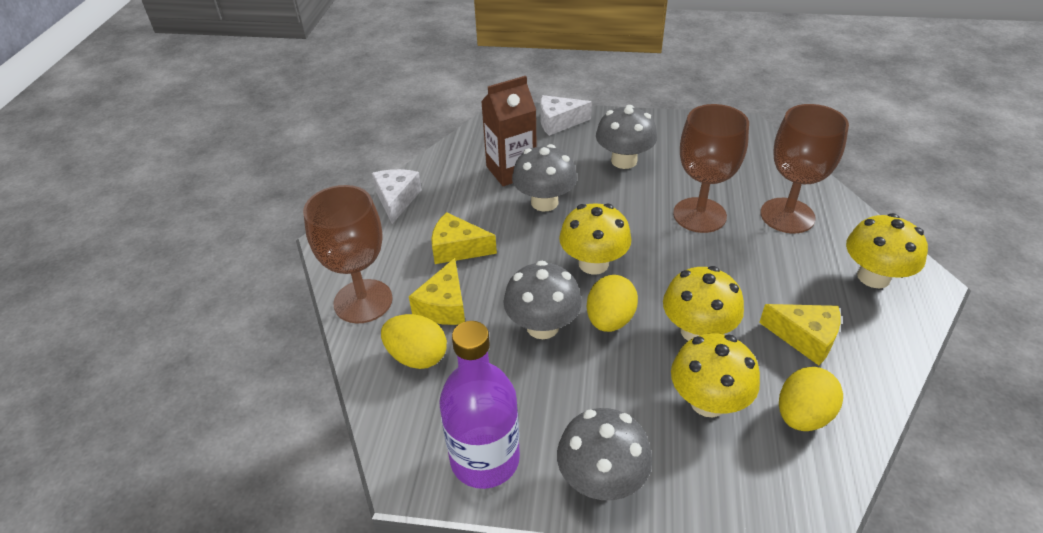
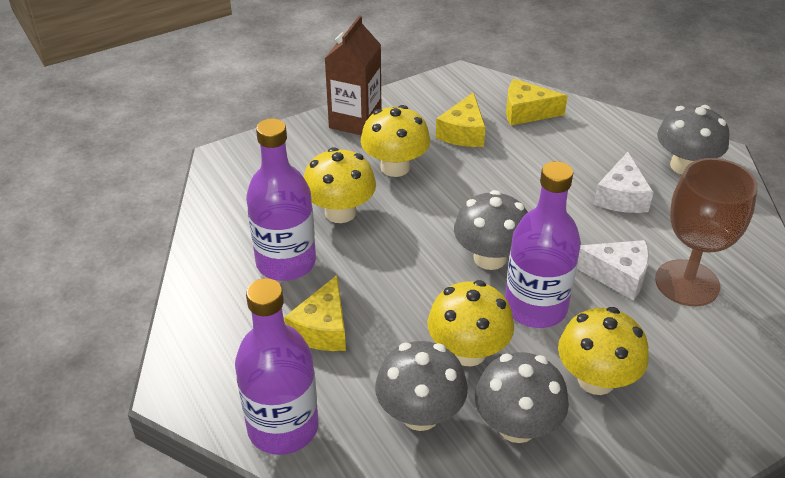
brown goblet: 3 -> 1
purple bottle: 1 -> 3
yellow egg: 3 -> 0

